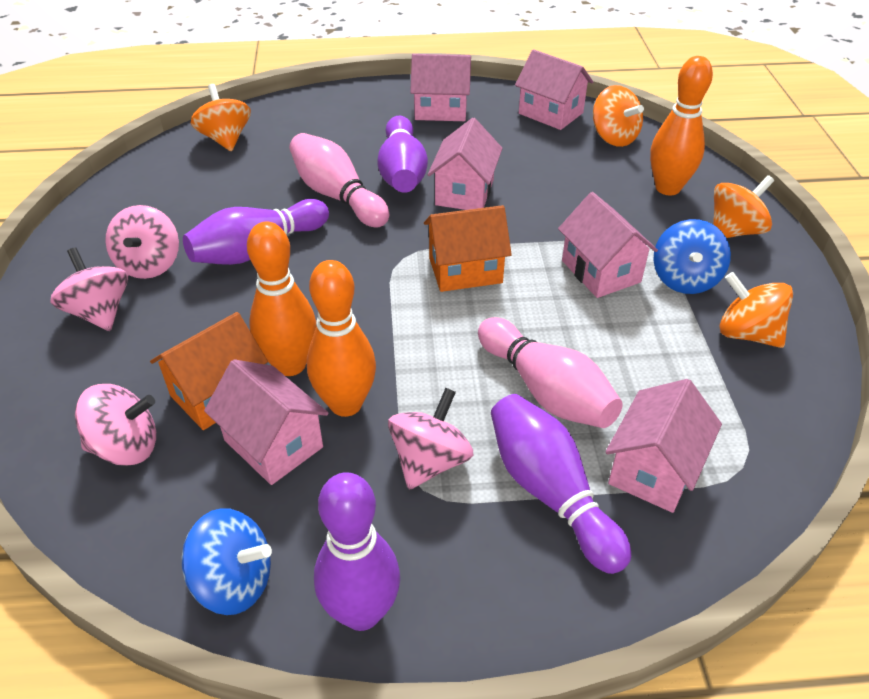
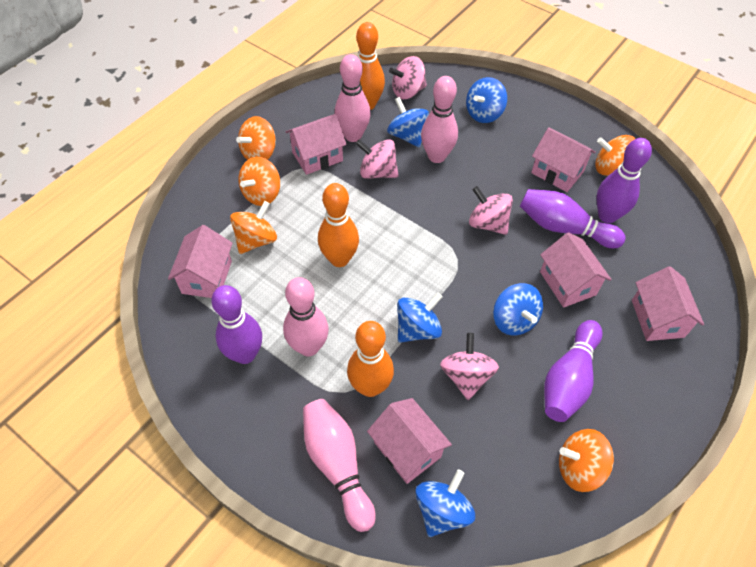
blue spinning top: 2 -> 5
orange house: 2 -> 0
orange spinning top: 4 -> 5
pink bowling pin: 2 -> 4

